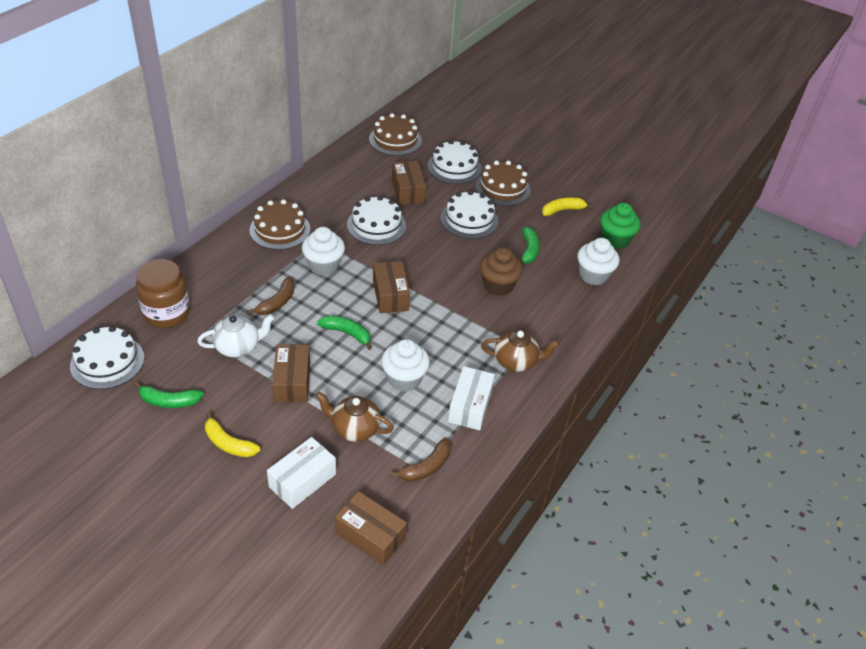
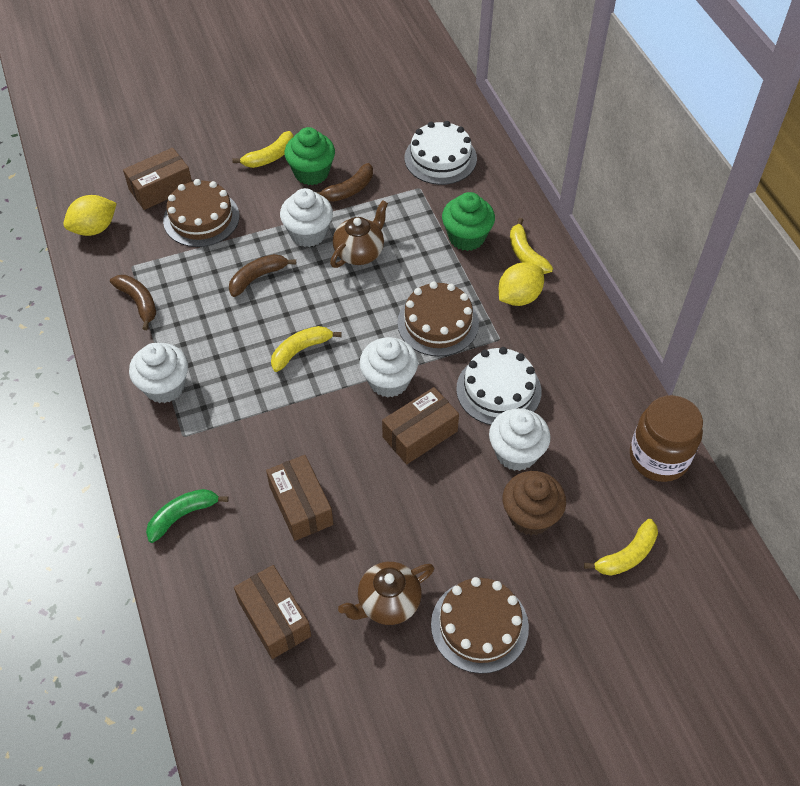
brown banana: 2 -> 3
green banana: 3 -> 1
green cupcake: 1 -> 2
white box: 2 -> 0
white cake: 4 -> 2
white cupcake: 3 -> 4
white teapot: 1 -> 0
yellow banana: 2 -> 4
yellow lemon: 0 -> 2

